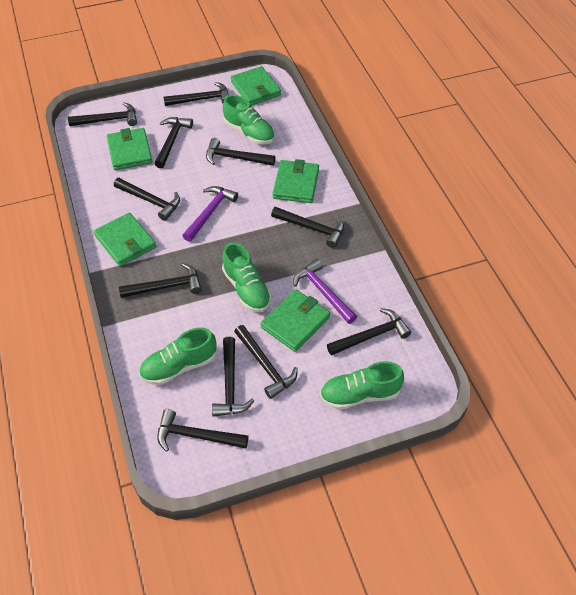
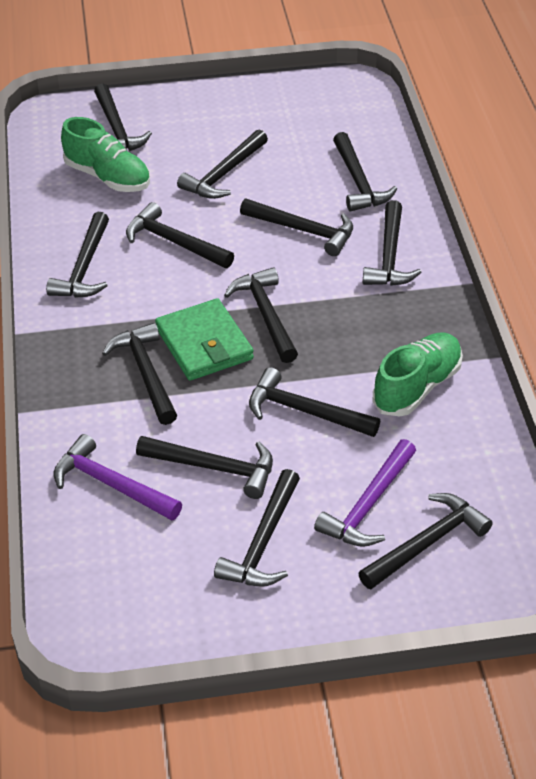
black hammer: 11 -> 13
green shoe: 4 -> 2
green wallet: 5 -> 1

